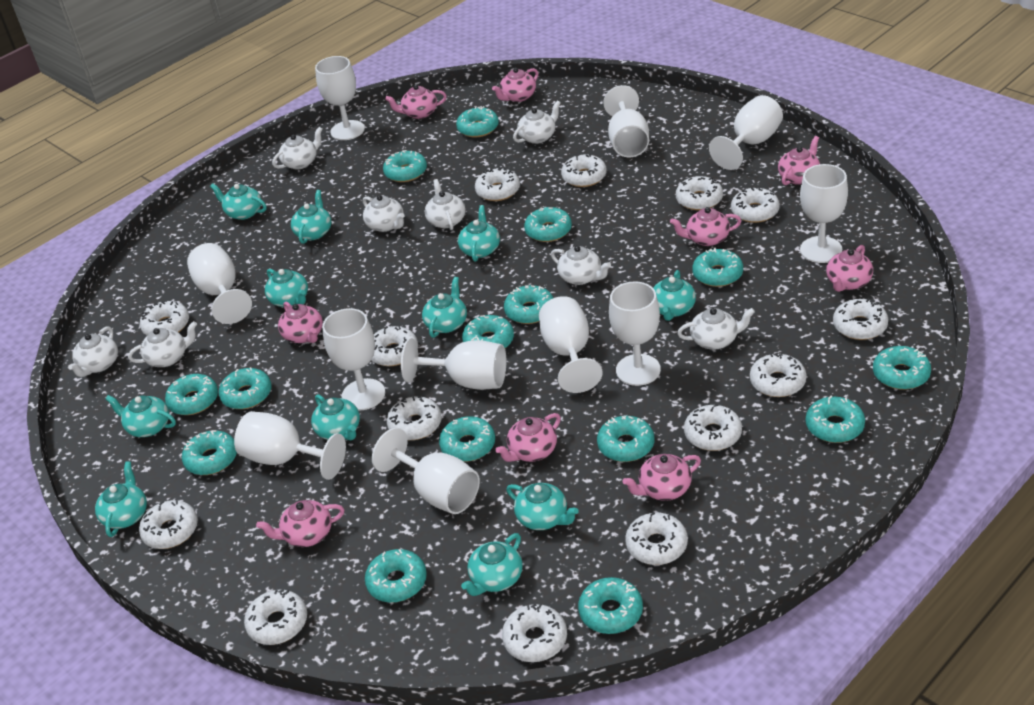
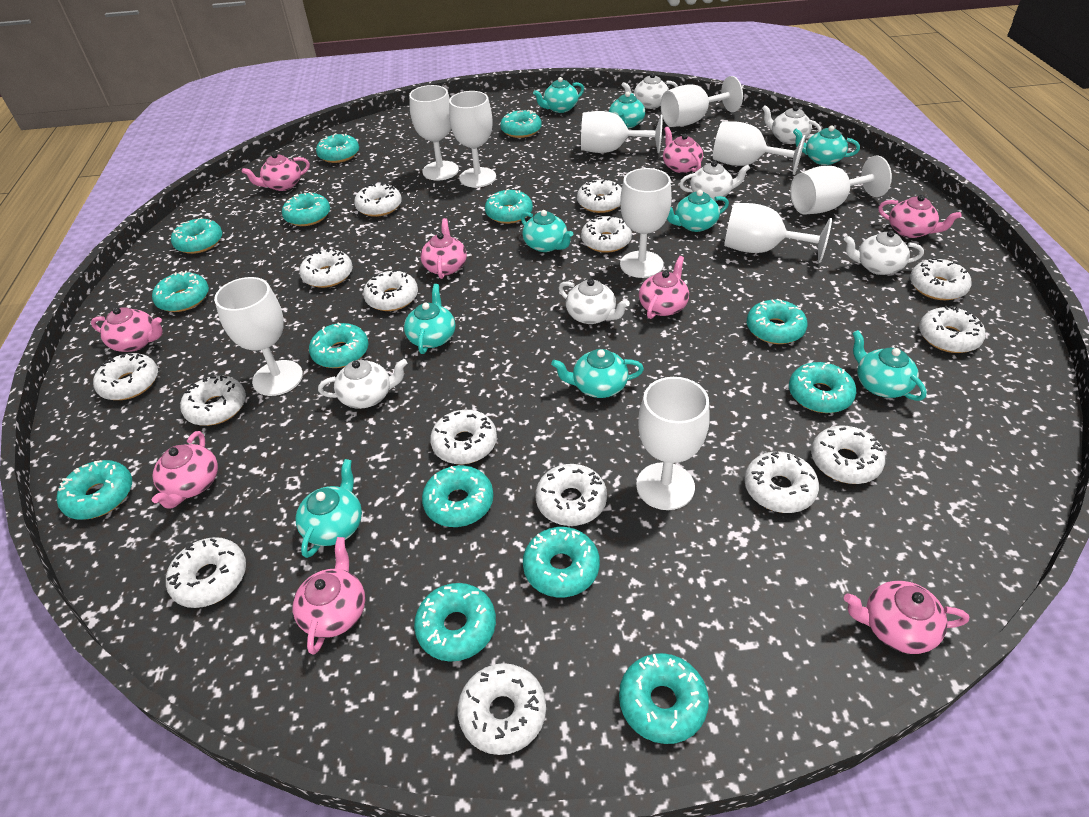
turquoise donut: 15 -> 14
turquoise teapot: 11 -> 9
white donut: 14 -> 15
white goblet: 11 -> 10
white teapot: 8 -> 6

